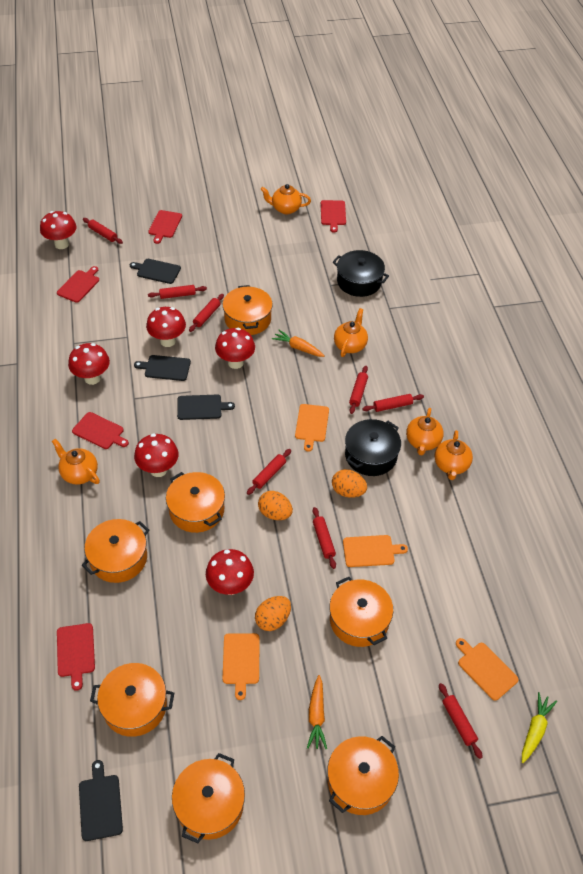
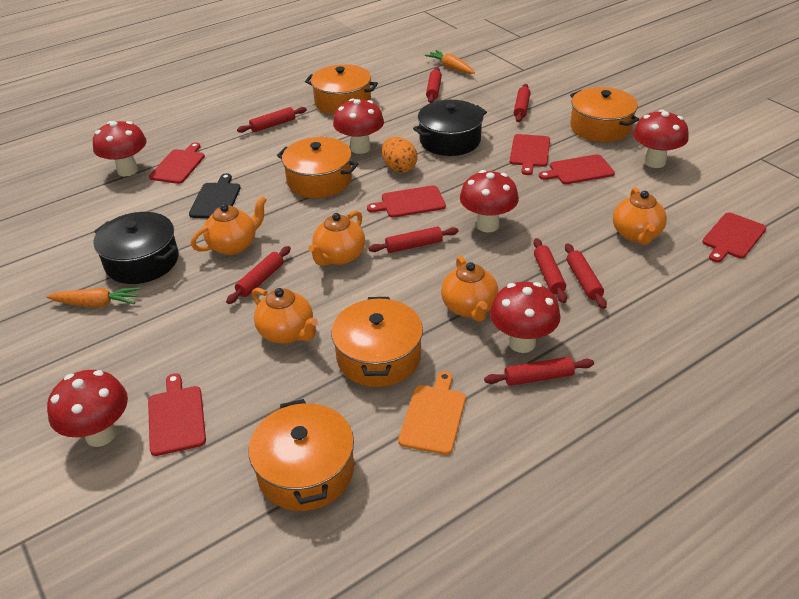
black cutting board: 4 -> 1
orange cutting board: 4 -> 1
orange egg: 3 -> 1
orange pot: 7 -> 5
red cutting board: 5 -> 6
yellow carrot: 1 -> 0

